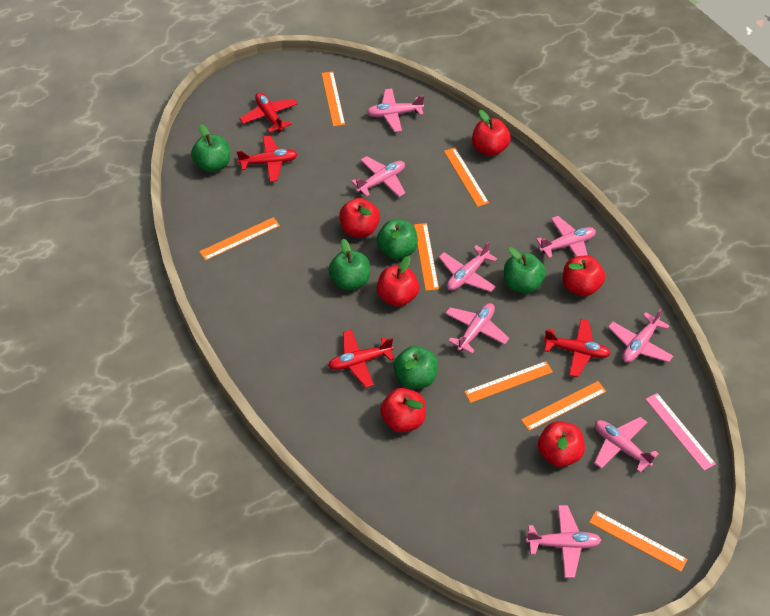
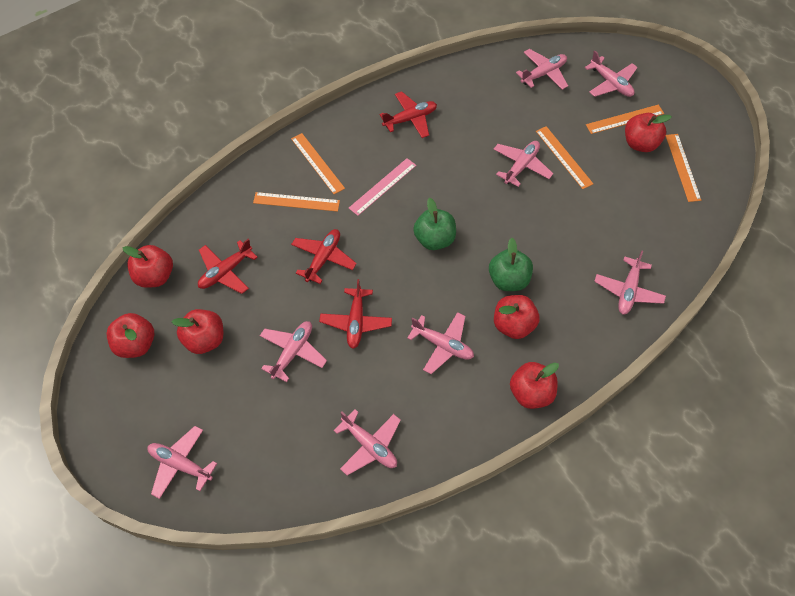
green apple: 5 -> 2
orange ruler: 7 -> 5

